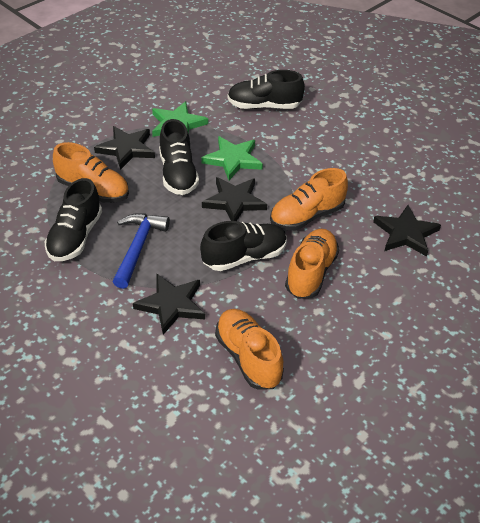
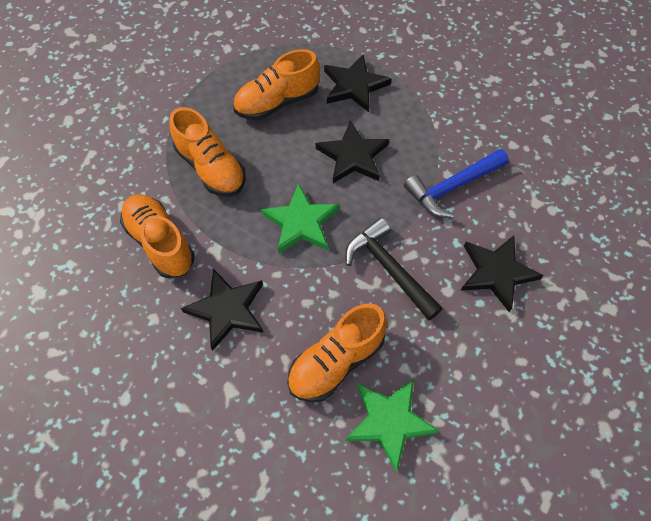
black hammer: 0 -> 1
black shoe: 4 -> 0

